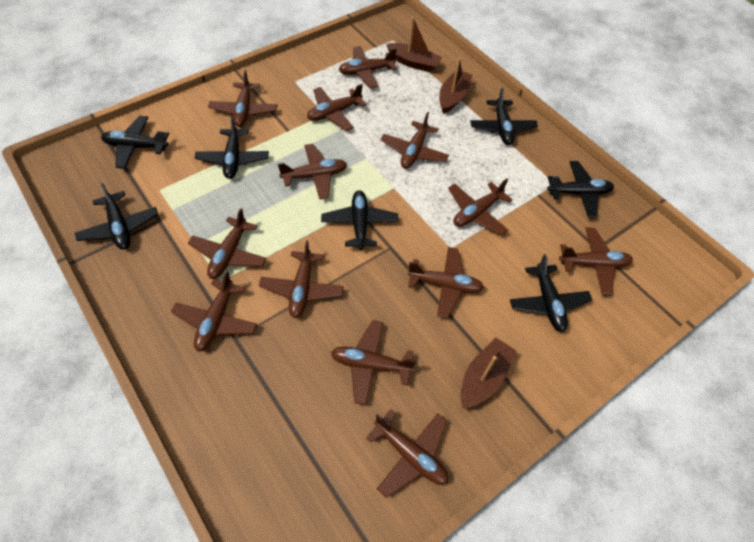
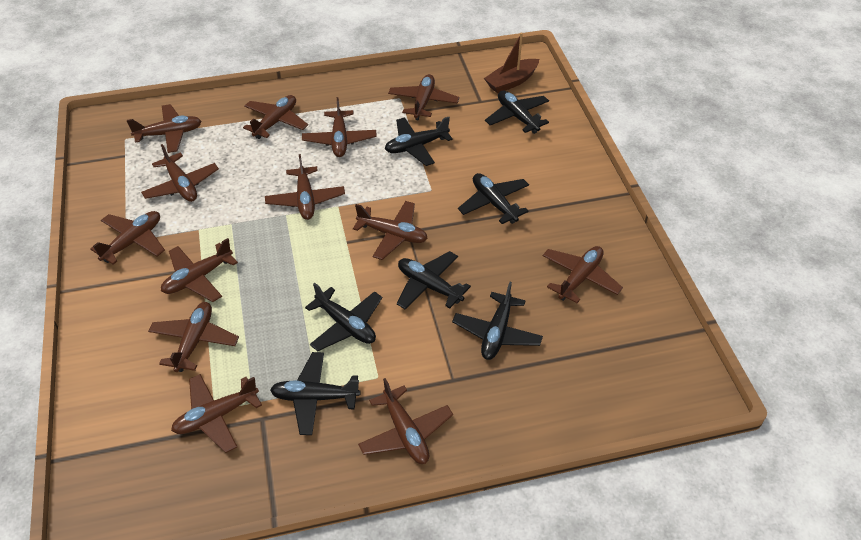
brown boat: 3 -> 1

